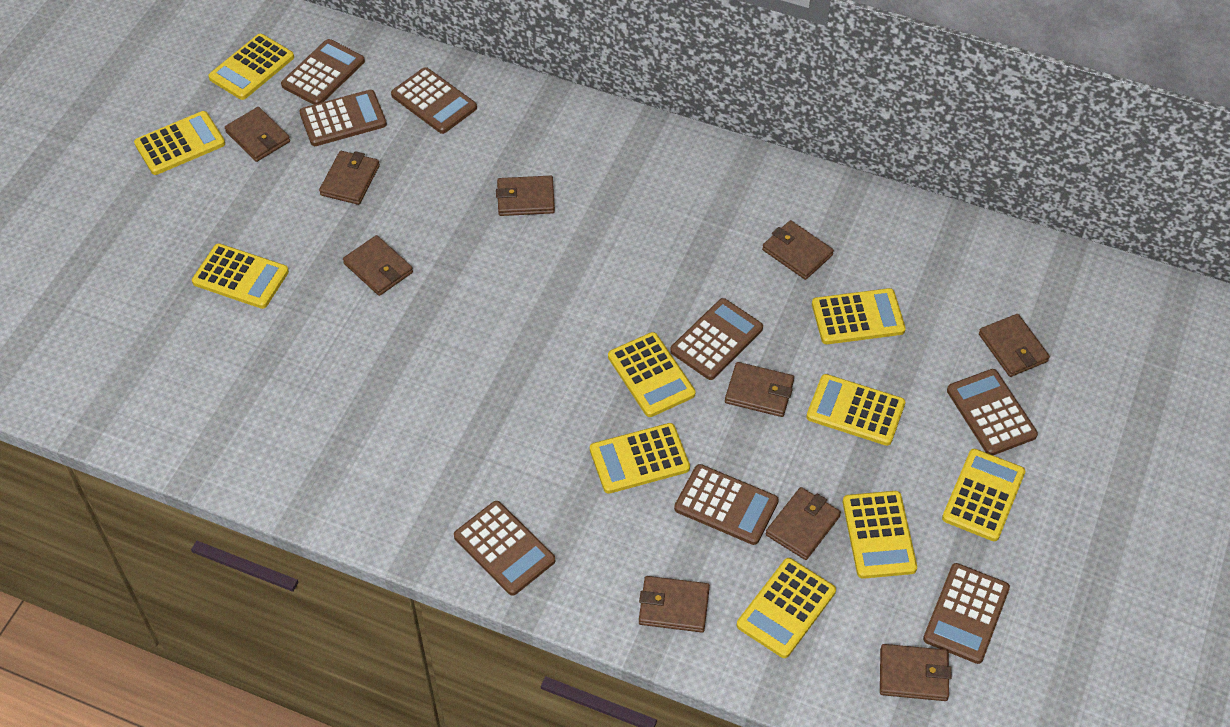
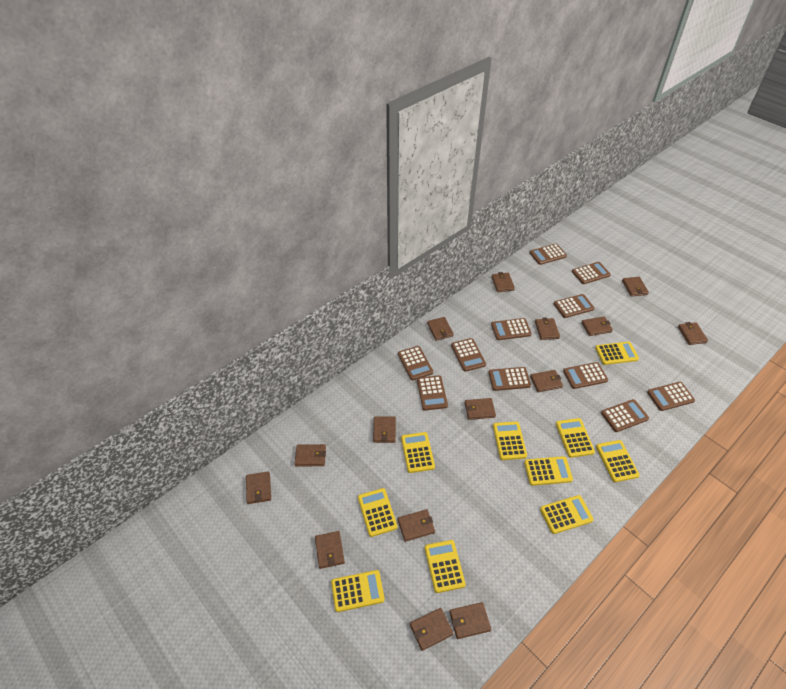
brown calculator: 8 -> 11
brown wallet: 10 -> 15

